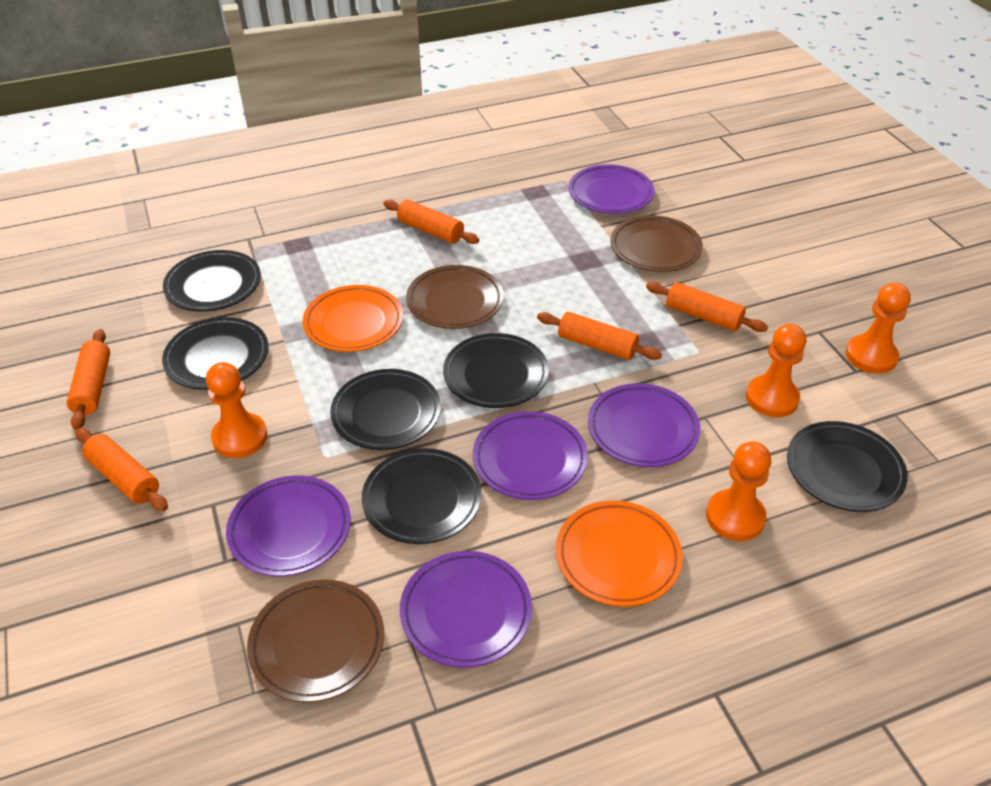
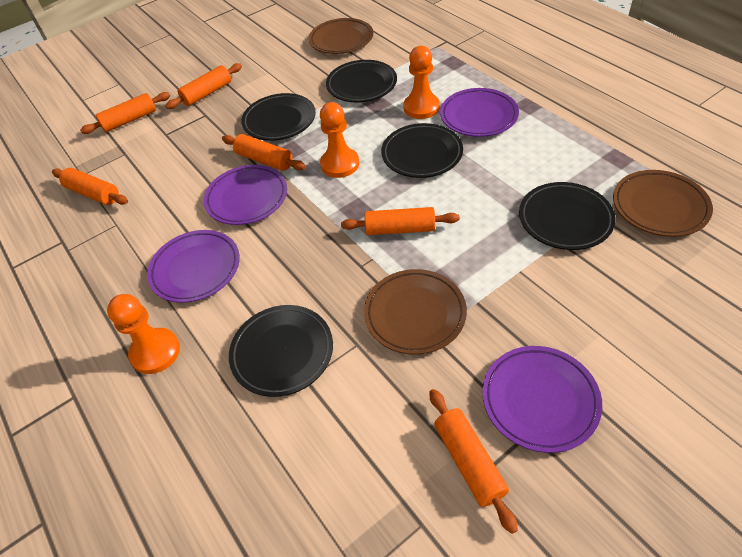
black plate: 6 -> 5
orange pawn: 4 -> 3
orange plate: 2 -> 0
orange rolling pin: 5 -> 6
purple plate: 5 -> 4

